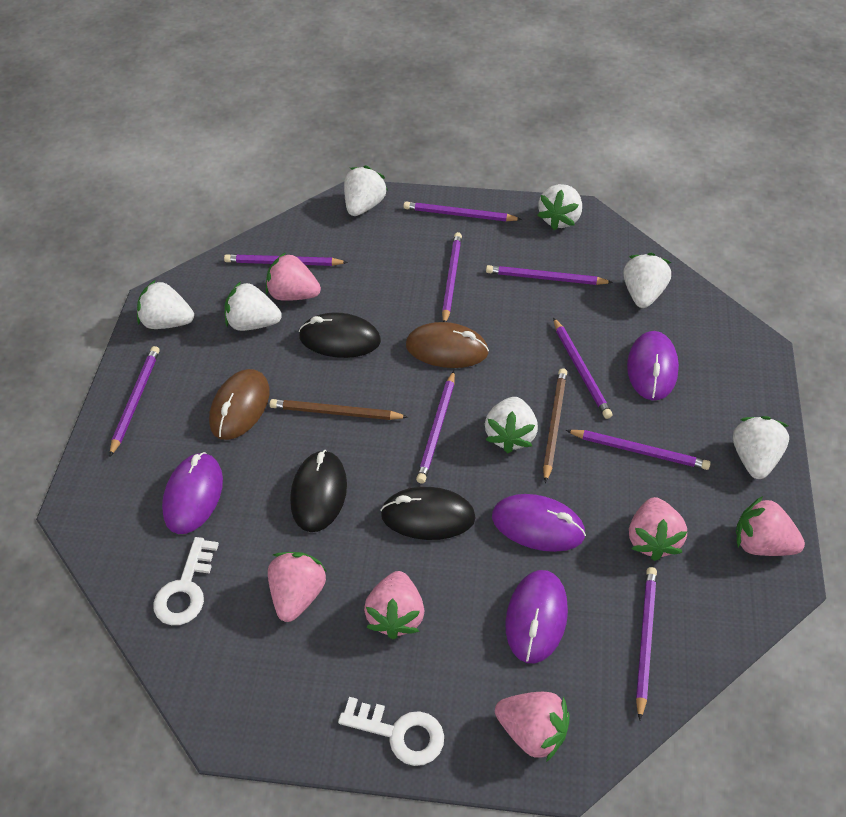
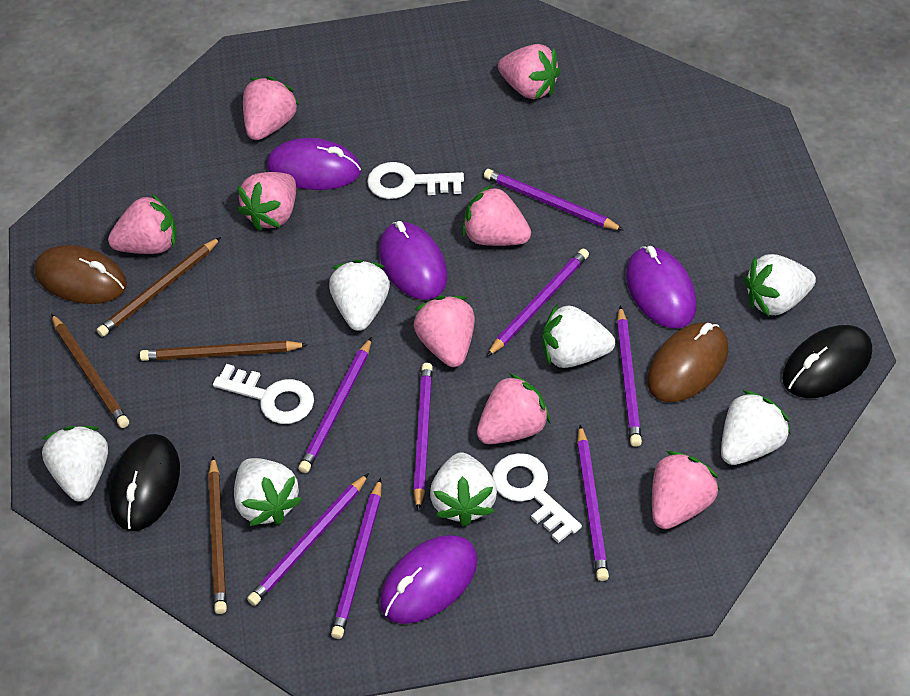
black mouse: 3 -> 2
brown pencil: 2 -> 4
pink strawberry: 6 -> 8
purple pencil: 9 -> 8
white key: 2 -> 3

